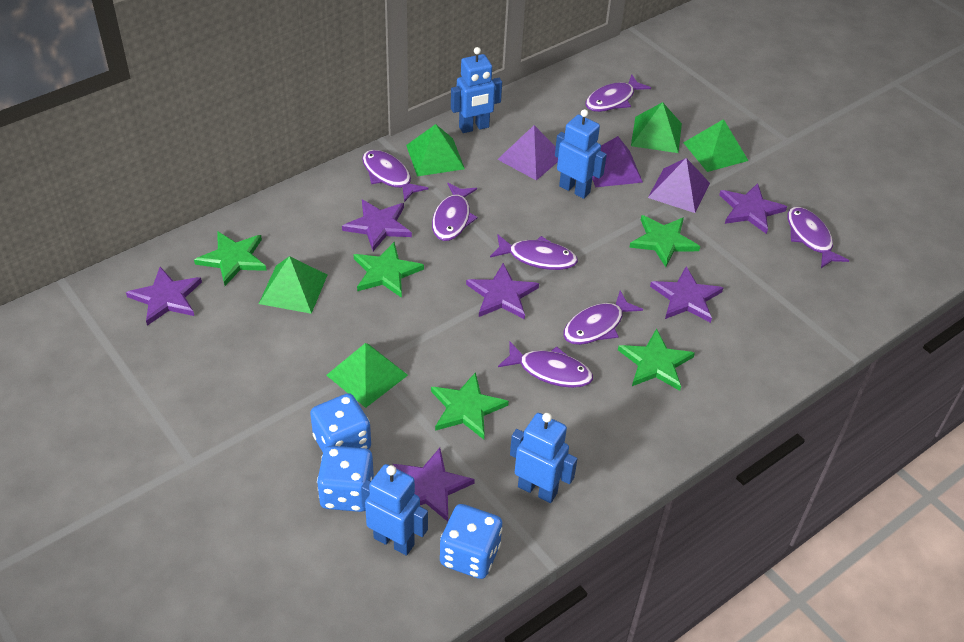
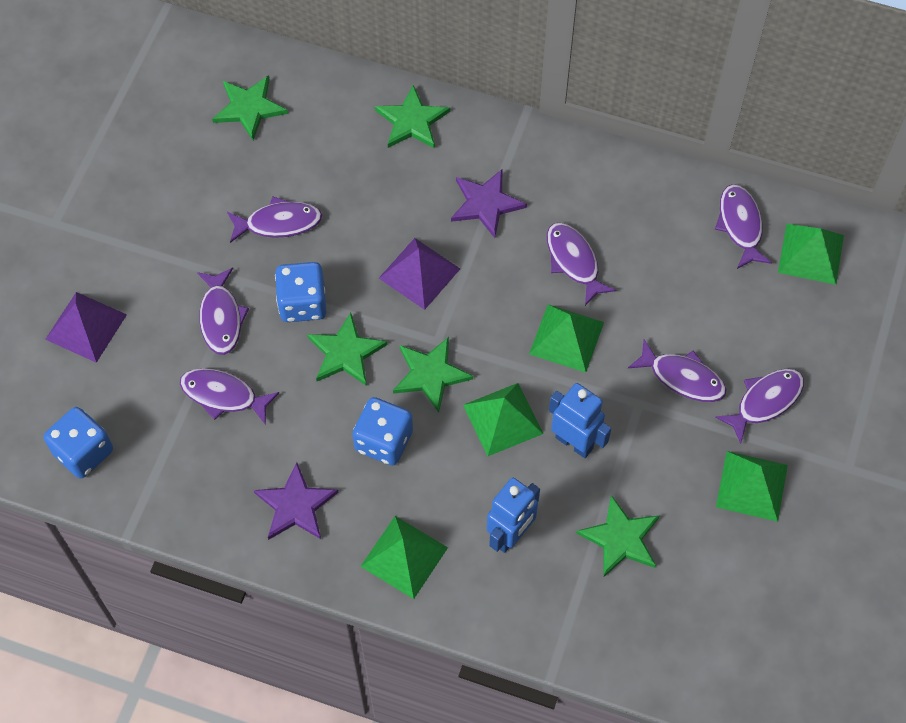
blue robot: 4 -> 2
purple pyramid: 3 -> 2
purple star: 6 -> 2

